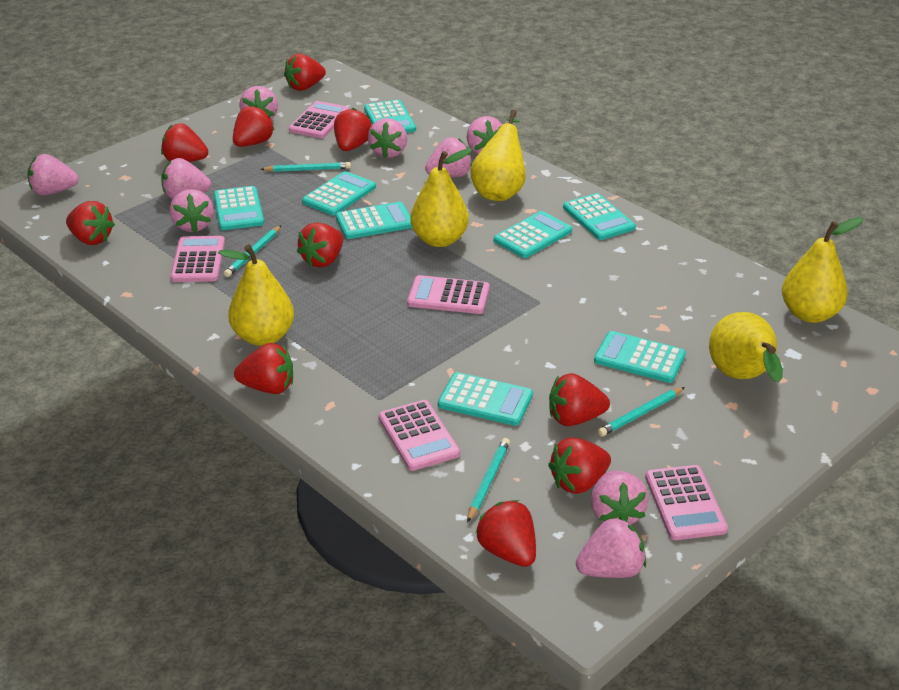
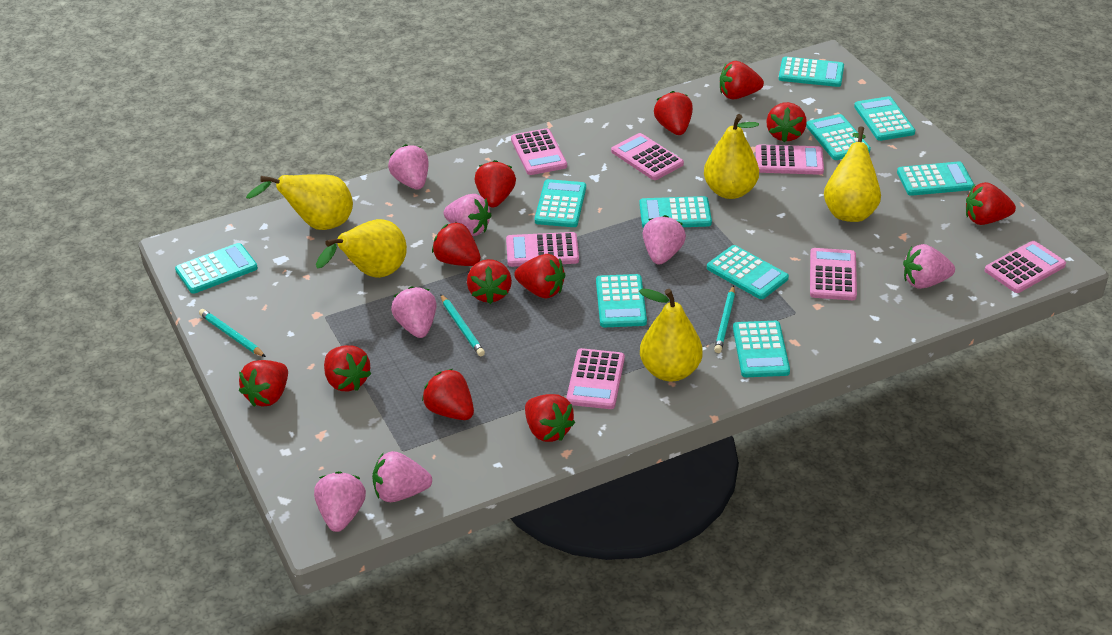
pink calculator: 5 -> 7
pink strawberry: 9 -> 7
red strawberry: 10 -> 12
turquoise calculator: 8 -> 10
turquoise pencil: 4 -> 3

